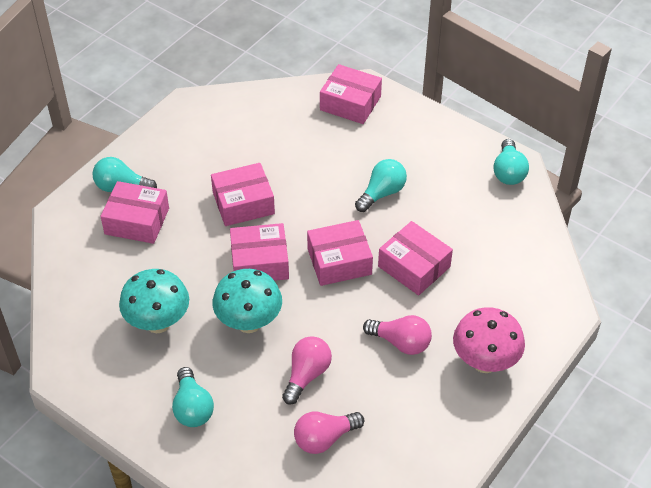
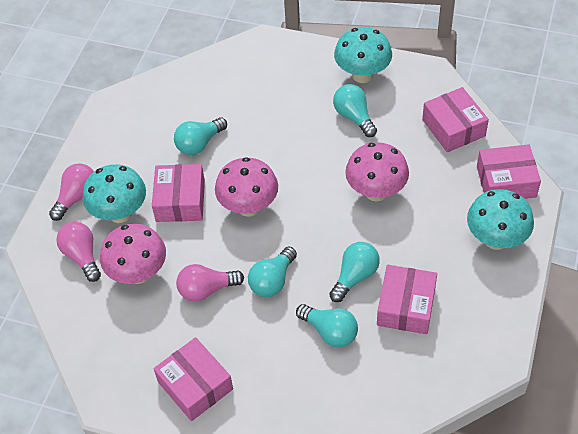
pink box: 6 -> 5
pink mushroom: 1 -> 3
turquoise light bulb: 4 -> 5
turquoise mushroom: 2 -> 3

